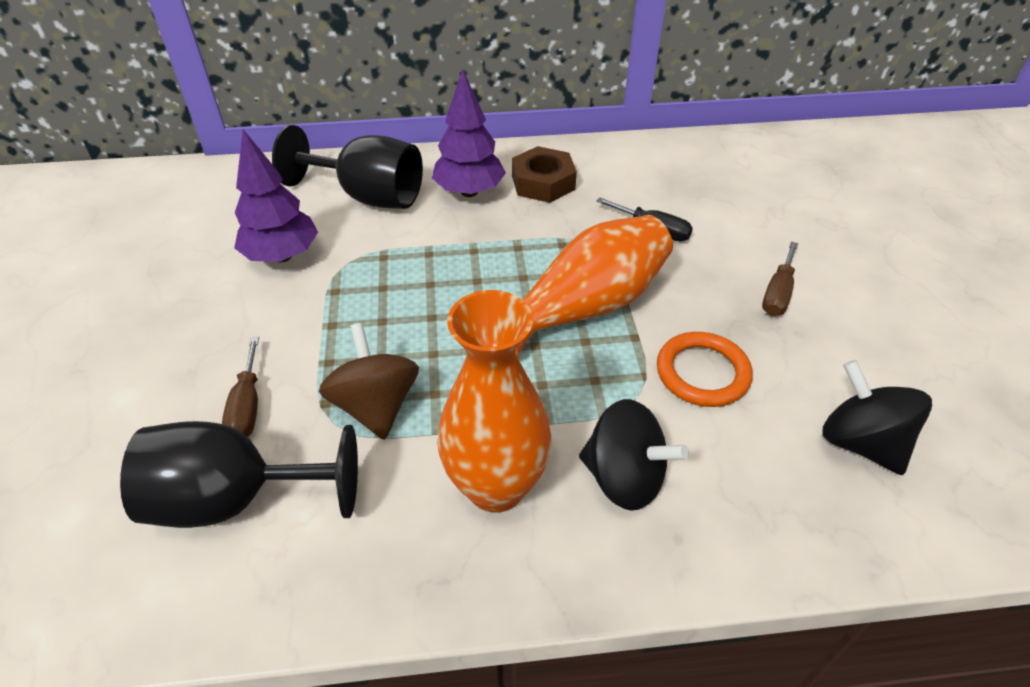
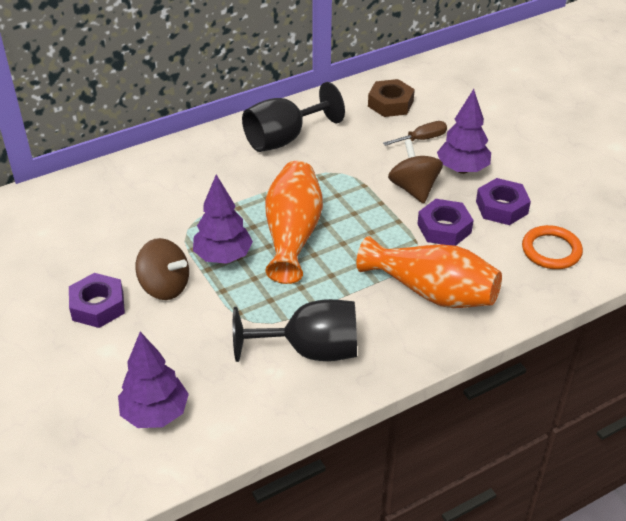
black screwdriver: 1 -> 0
black spinning top: 2 -> 0
brown screwdriver: 2 -> 1
brown spinning top: 1 -> 2
purple nut: 0 -> 3
purple tree: 2 -> 3

